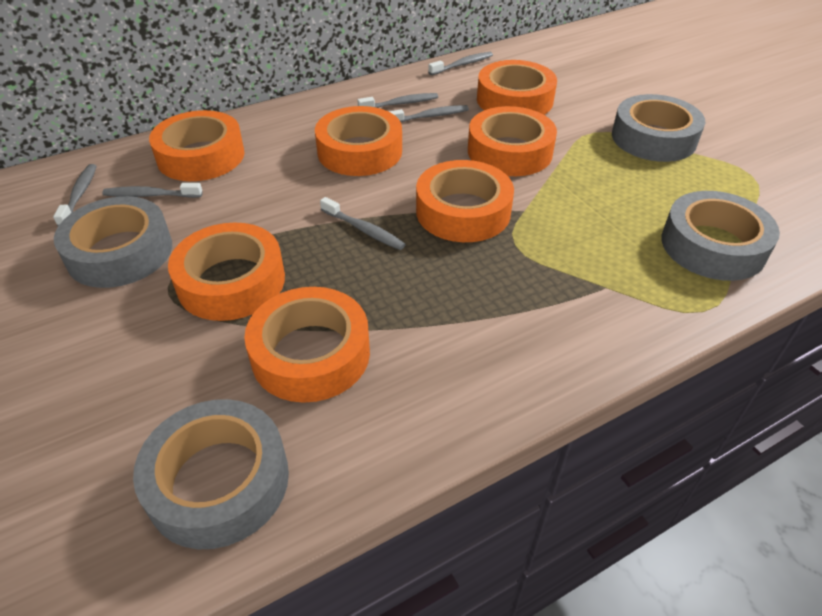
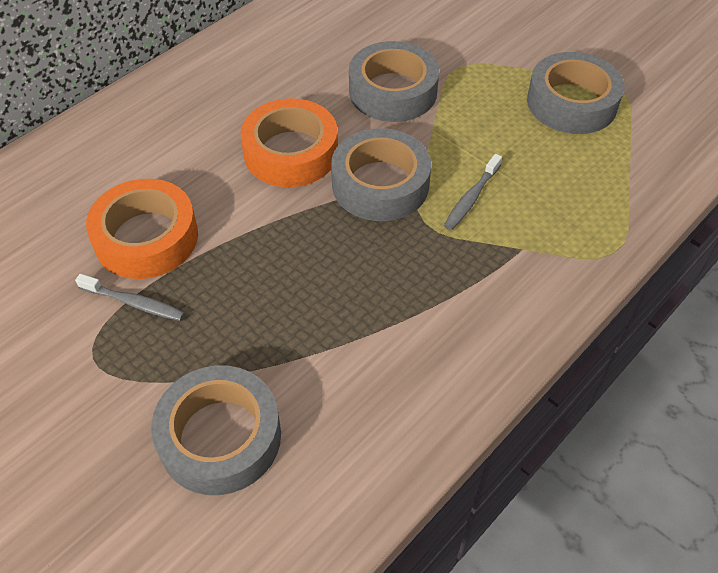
grey toothbrush: 6 -> 2
orange tape: 7 -> 2

